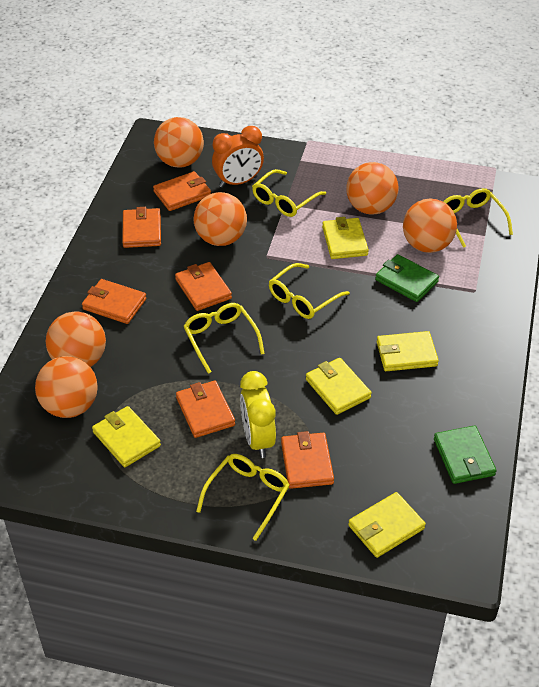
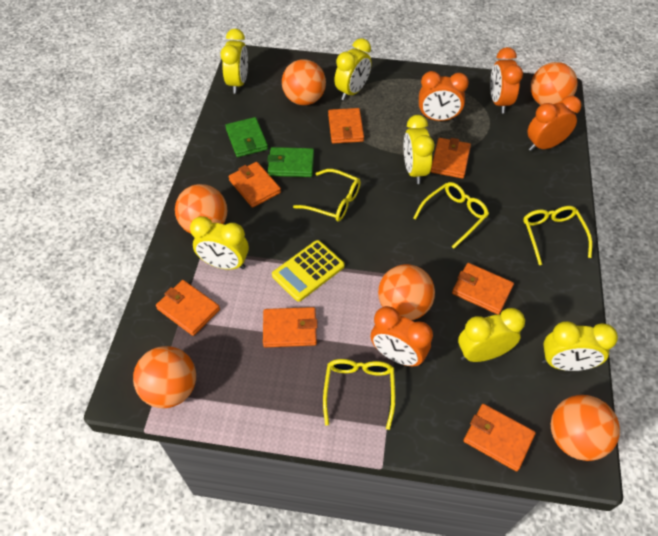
orange clock: 1 -> 4
orange wallet: 6 -> 7
yellow calculator: 0 -> 1
yellow clock: 1 -> 6
yellow glasses: 5 -> 4
yellow wallet: 5 -> 0

